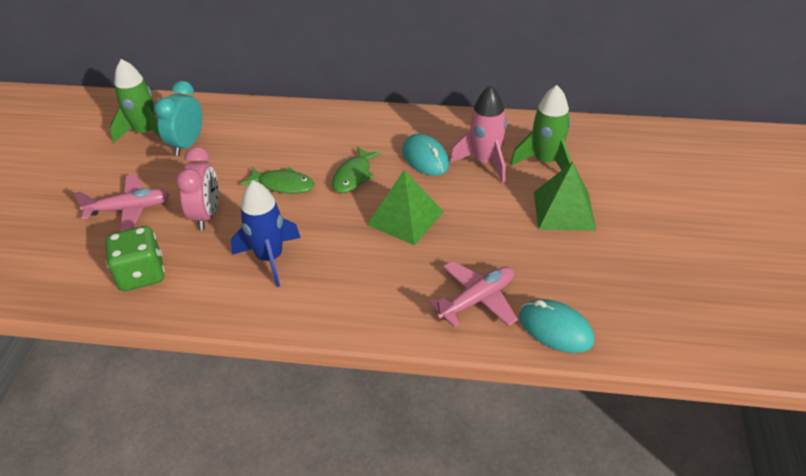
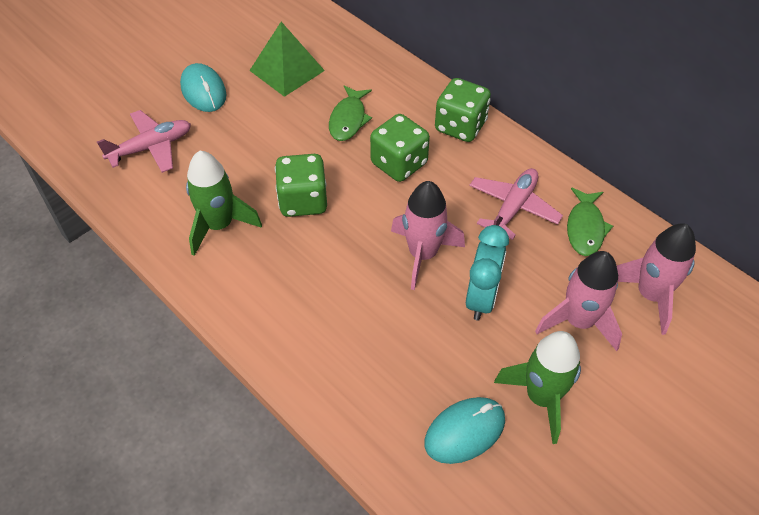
blue rocket: 1 -> 0
green dice: 1 -> 3
green pyramid: 2 -> 1
pink clock: 1 -> 0
pink rocket: 1 -> 3

